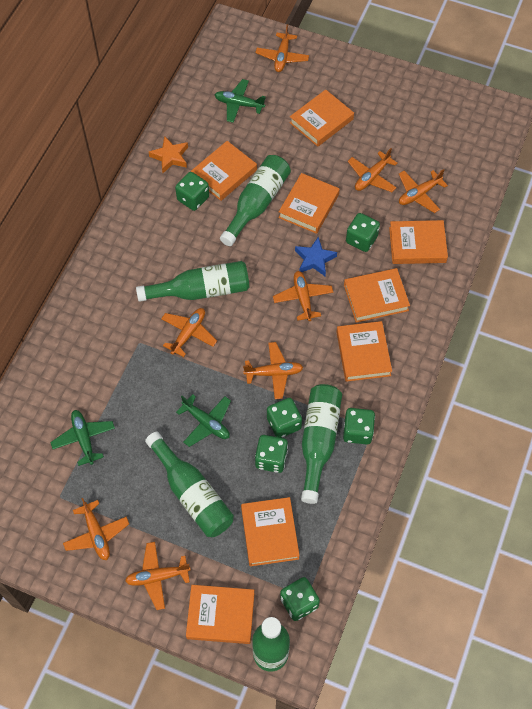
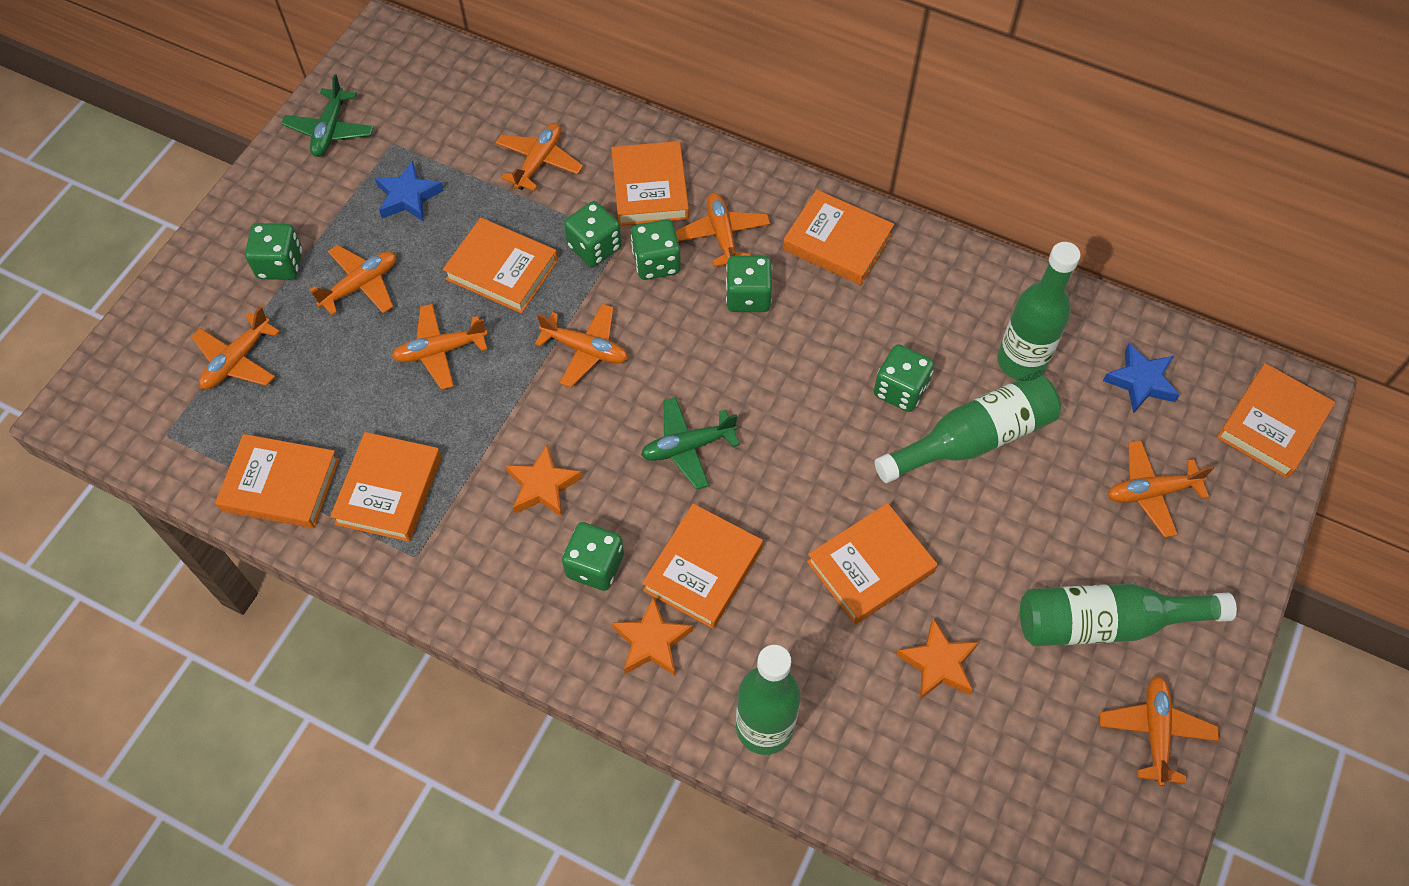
blue star: 1 -> 2
green bottle: 5 -> 4
green plane: 3 -> 2
orange star: 1 -> 3

